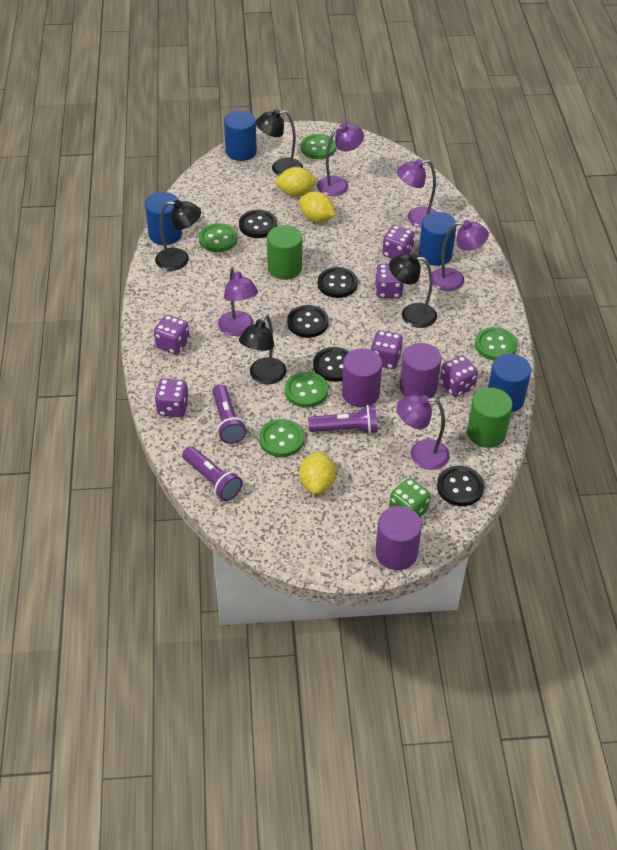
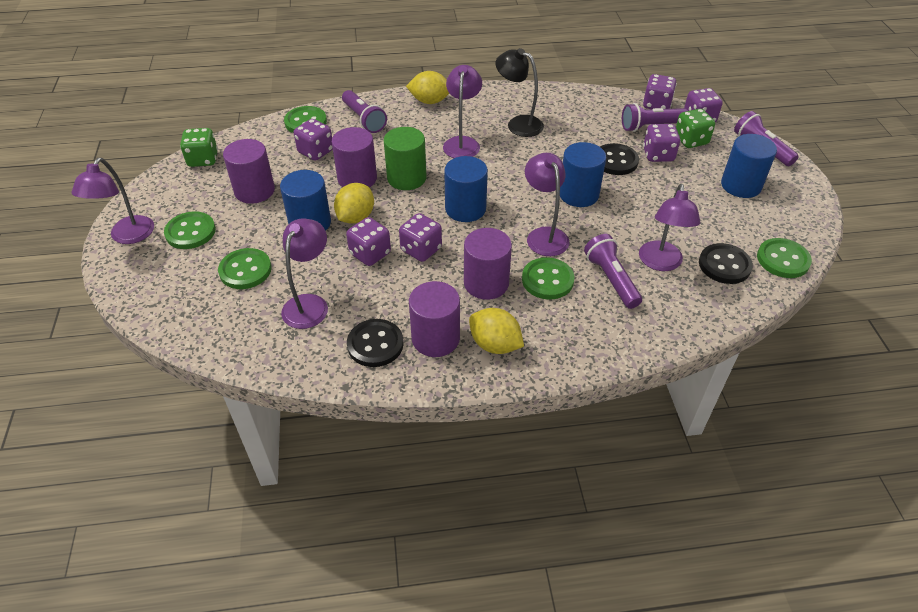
black button: 5 -> 3
black lamp: 4 -> 1
green cylinder: 2 -> 1
green dice: 1 -> 2
purple cylinder: 3 -> 4
purple flashlight: 3 -> 4

